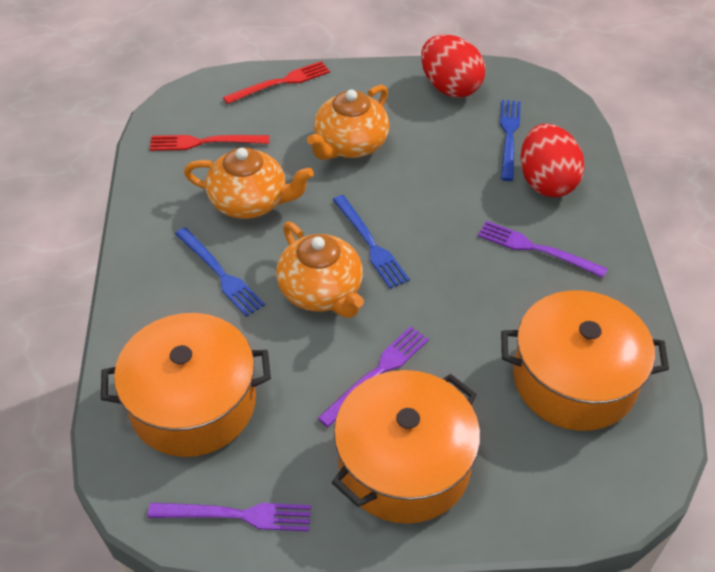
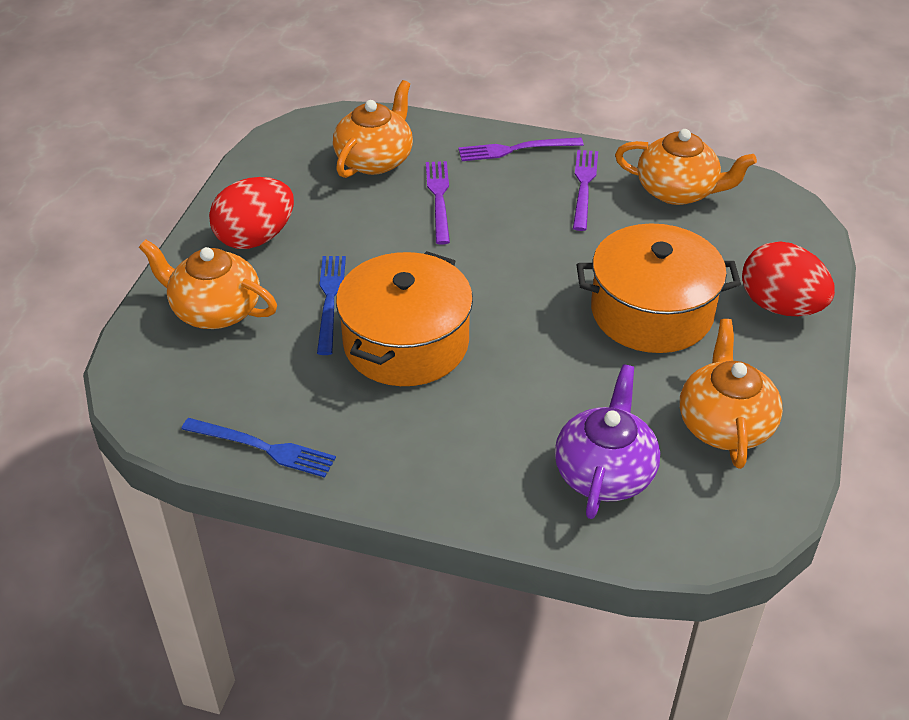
blue fork: 3 -> 2
orange pot: 3 -> 2
orange teapot: 3 -> 4
purple teapot: 0 -> 1
red fork: 2 -> 0

